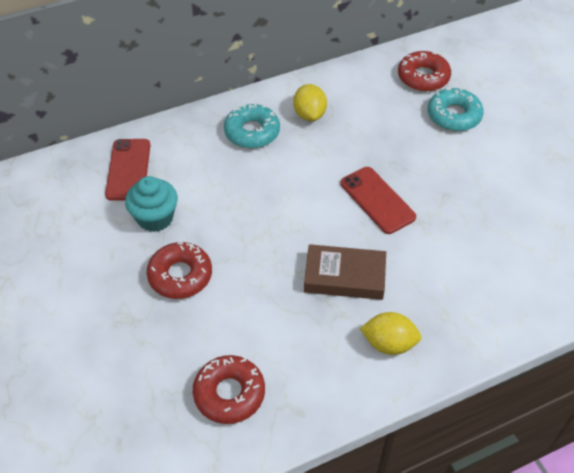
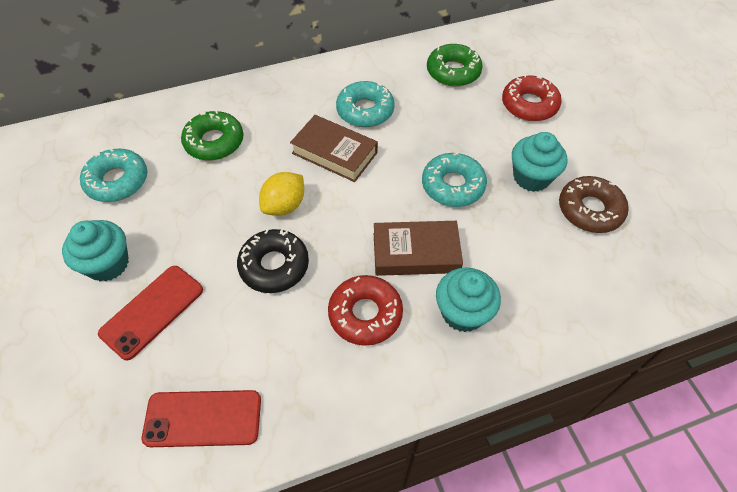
black donut: 0 -> 1
brown book: 1 -> 2
brown donut: 0 -> 1
green donut: 0 -> 2
red donut: 3 -> 2
turquoise cupcake: 1 -> 3
turquoise donut: 2 -> 3
yellow lemon: 2 -> 1

